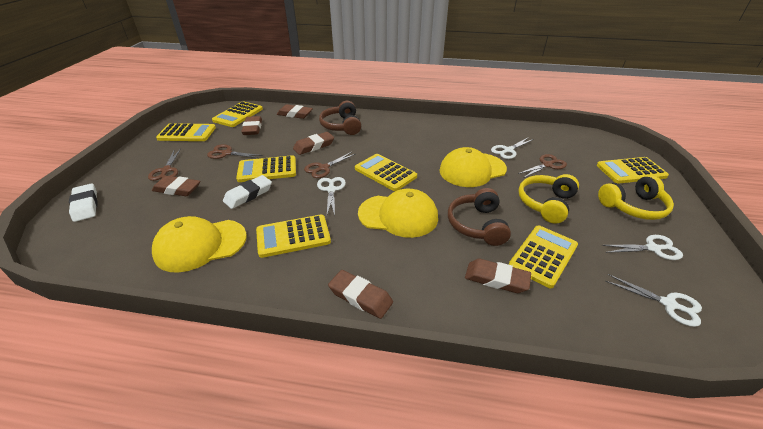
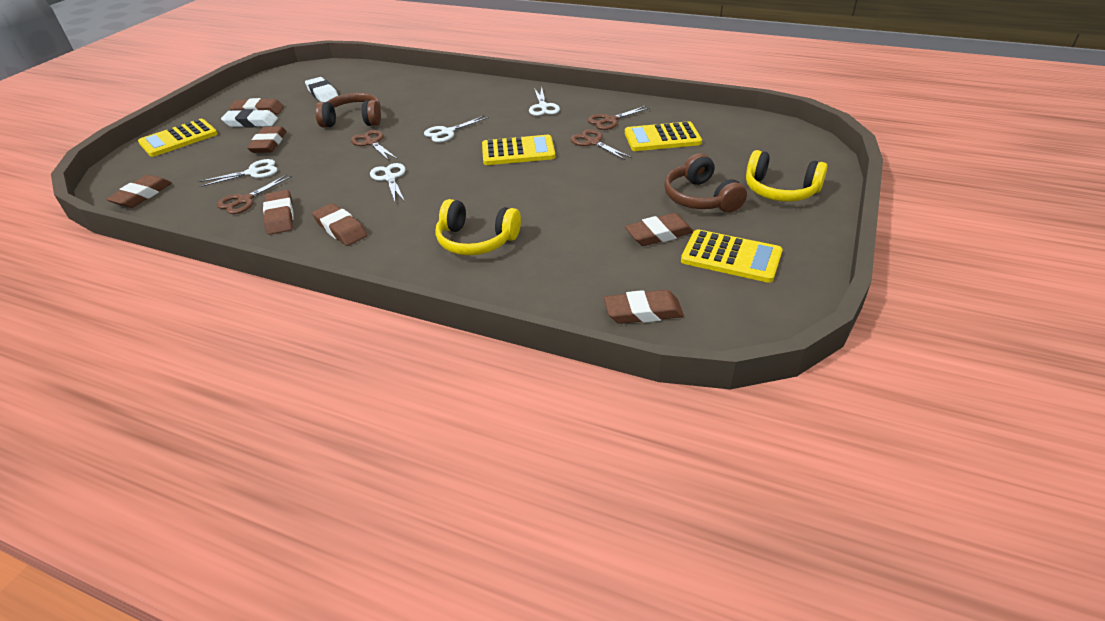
brown eraser: 6 -> 7
yellow calculator: 7 -> 4
yellow cap: 3 -> 0

